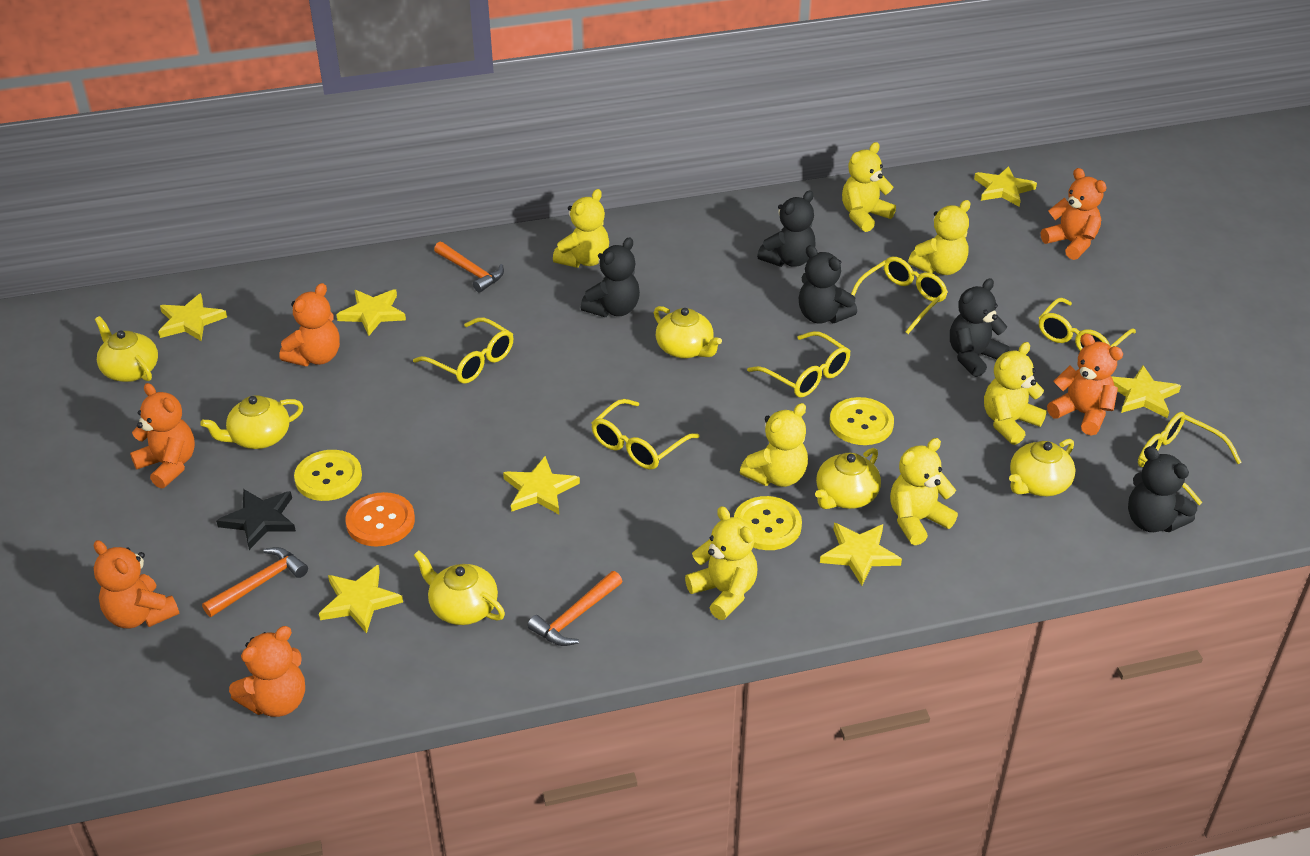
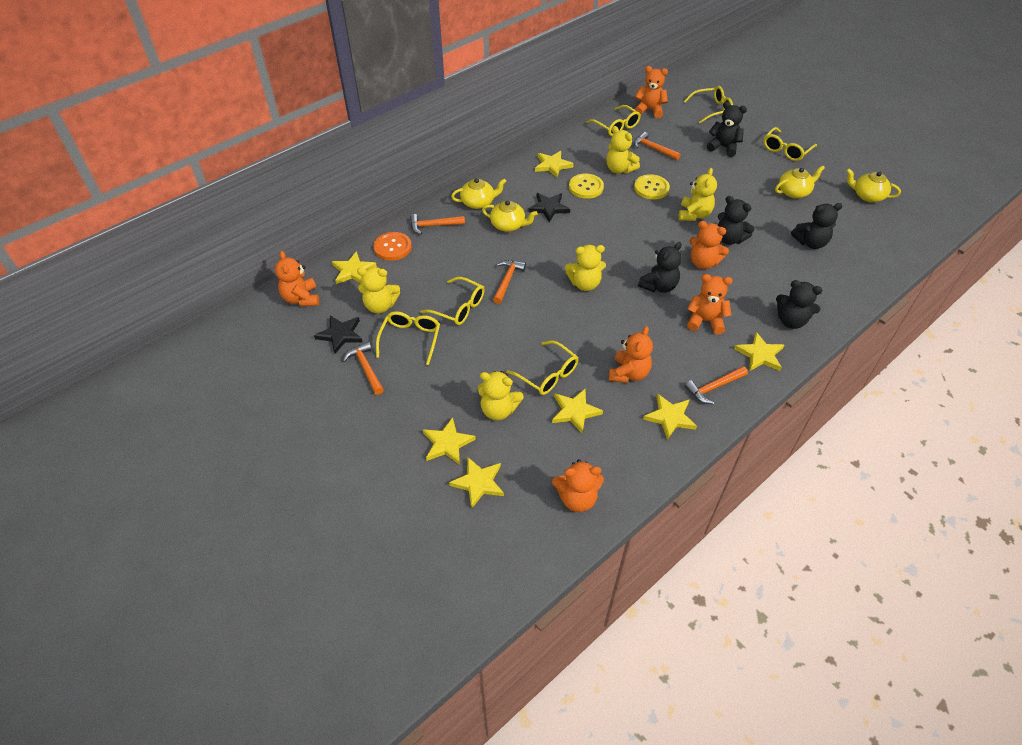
black star: 1 -> 2
orange hammer: 3 -> 5
yellow button: 3 -> 2
yellow teapot: 6 -> 4
yellow teddy bear: 7 -> 5

